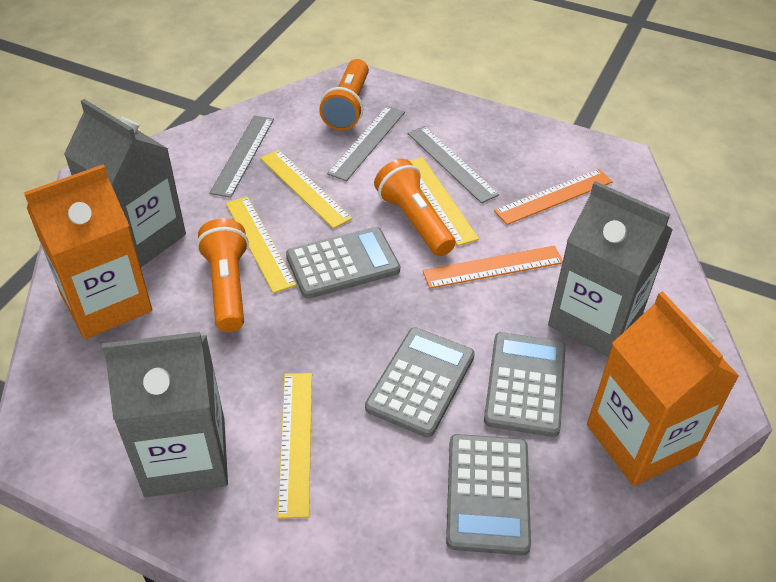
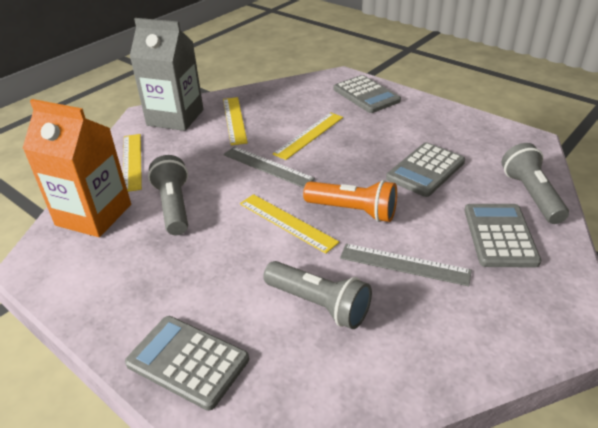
grey carton: 3 -> 1
grey flashlight: 0 -> 3
grey ruler: 3 -> 2
orange carton: 2 -> 1
orange flashlight: 3 -> 1
orange ruler: 2 -> 0

